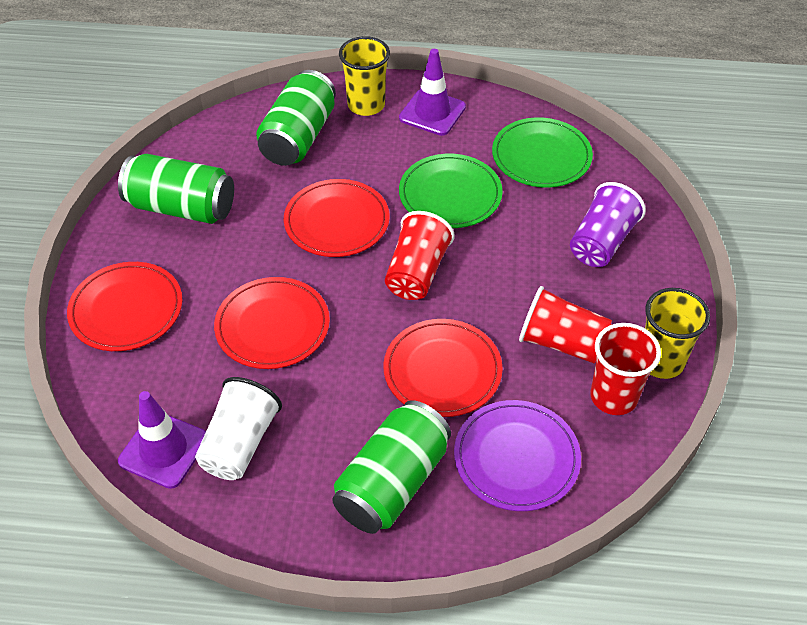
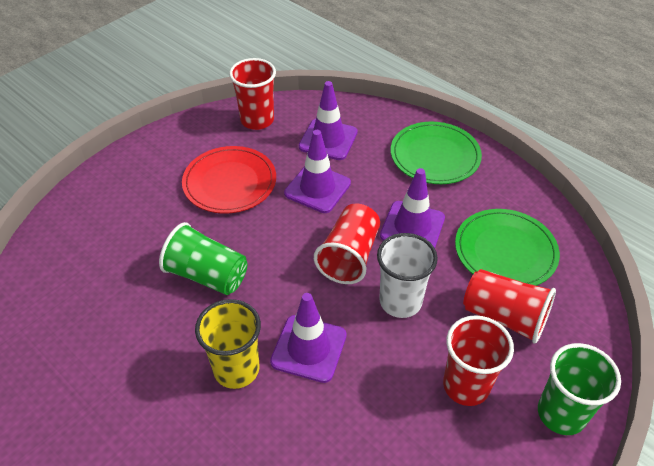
green can: 3 -> 0
green cup: 0 -> 2
purple cup: 1 -> 0
purple plate: 1 -> 0
purple traffic cone: 2 -> 4
red cup: 3 -> 4
red plate: 4 -> 1
yellow cup: 2 -> 1

